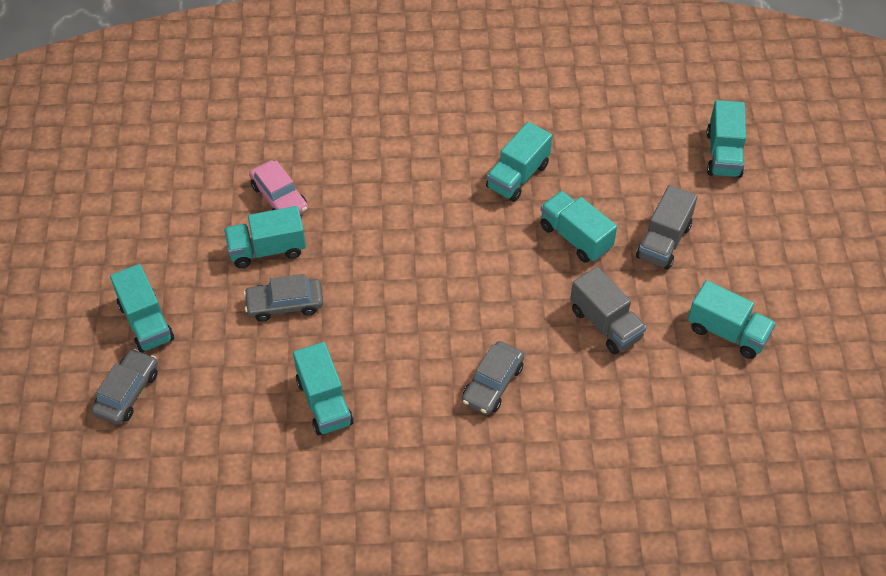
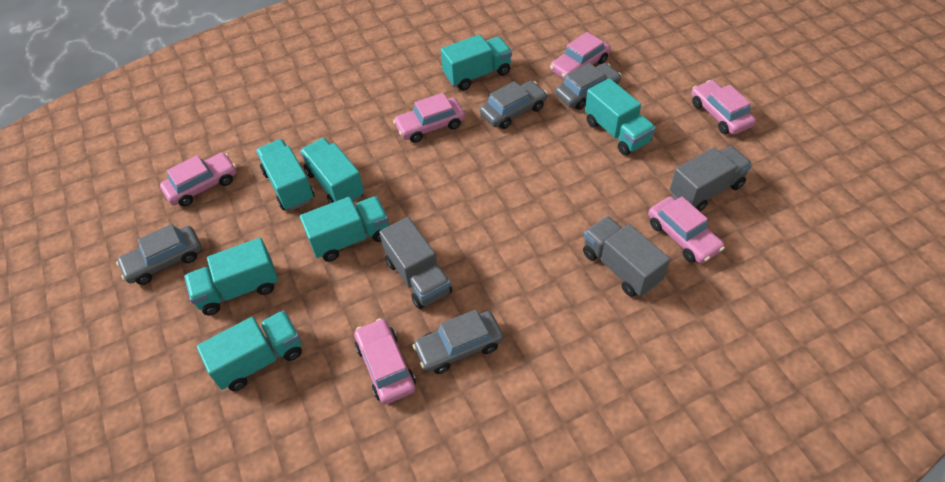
grey car: 3 -> 4
grey truck: 2 -> 3
pink car: 1 -> 6

